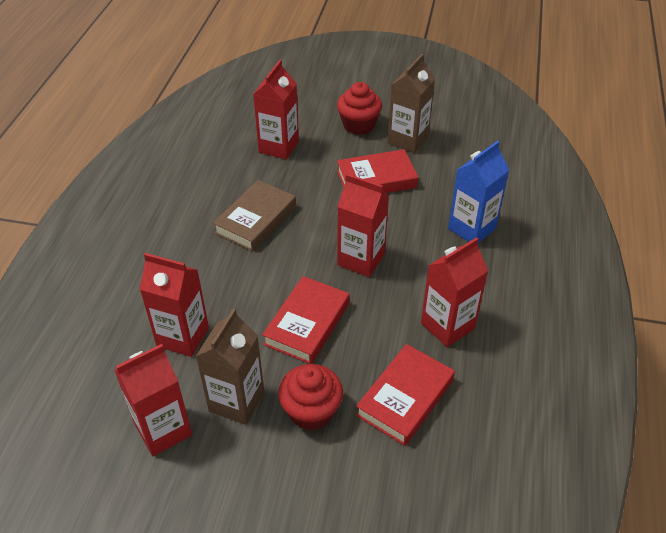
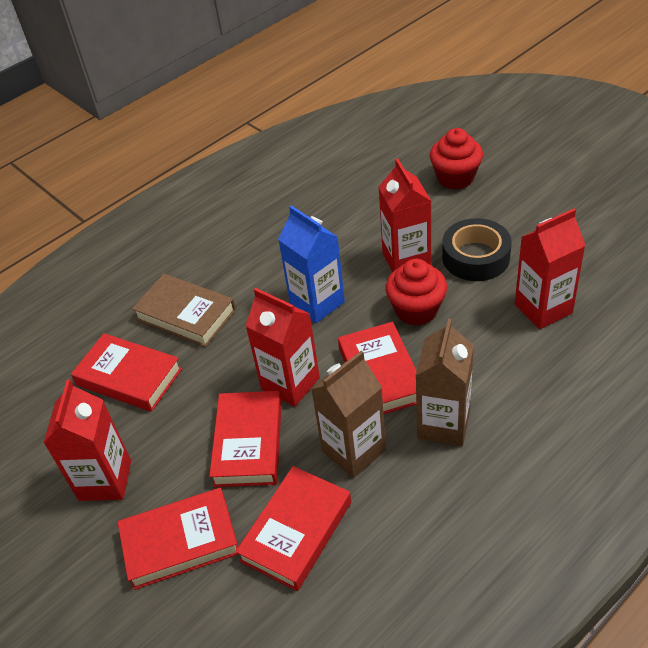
black tape: 0 -> 1
red book: 3 -> 5
red carton: 5 -> 4

